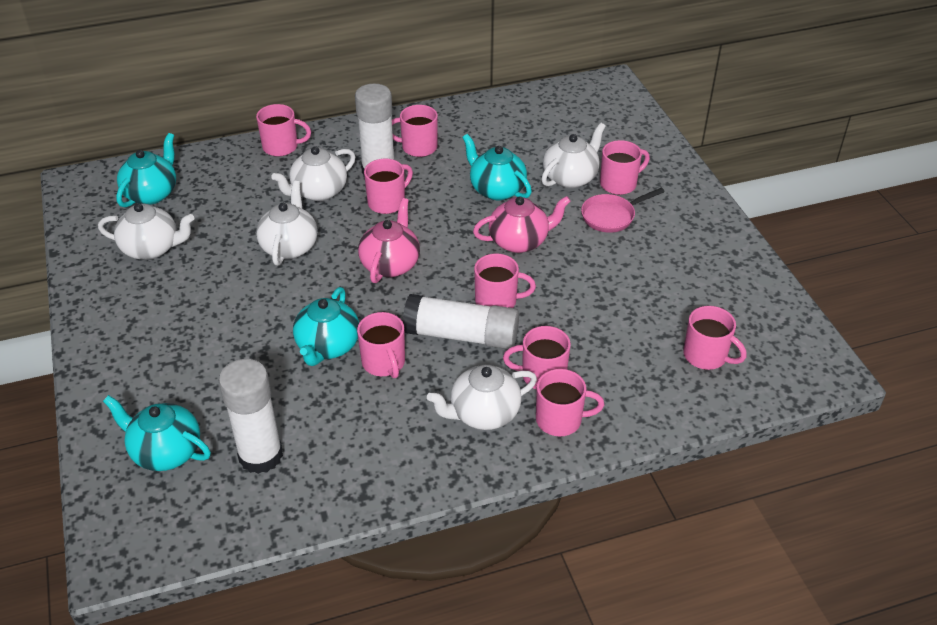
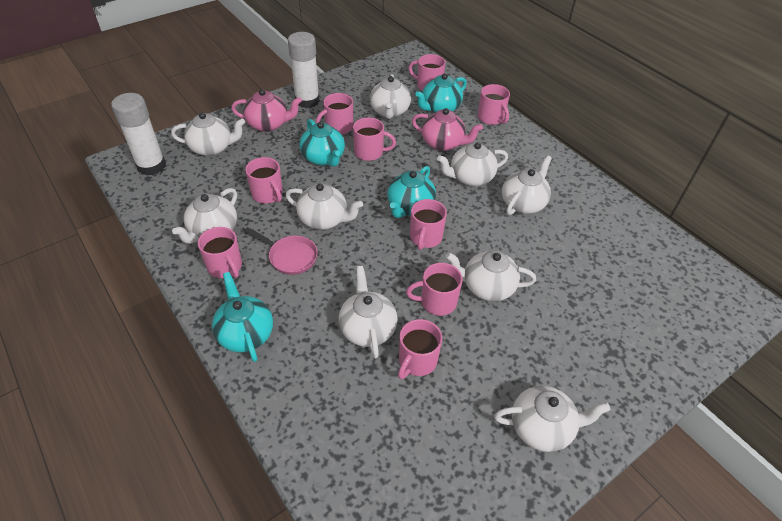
white glue stick: 3 -> 2
white teapot: 5 -> 9

